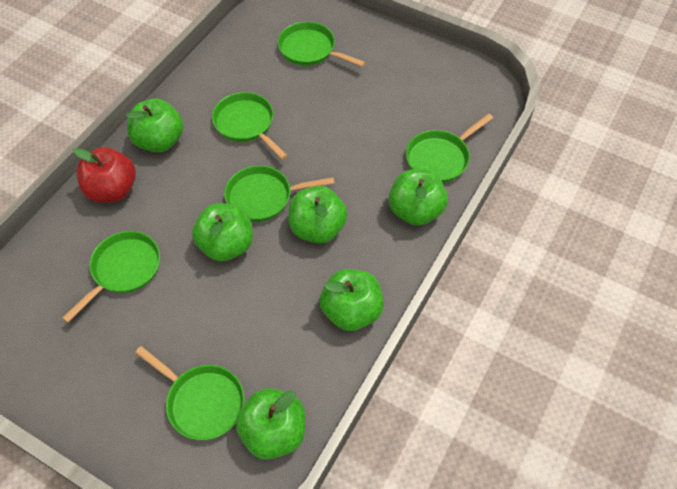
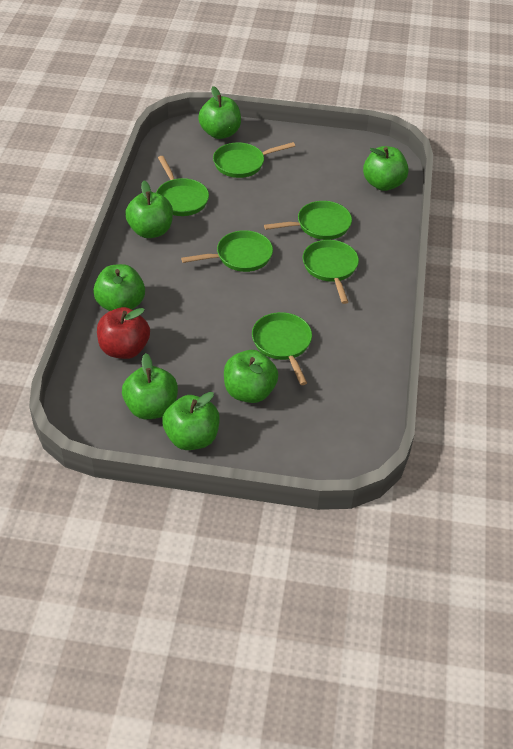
green apple: 6 -> 7

